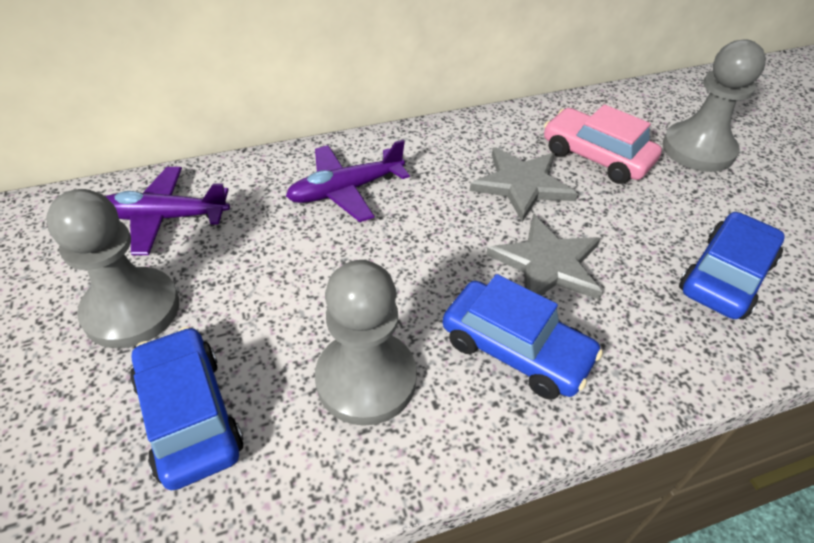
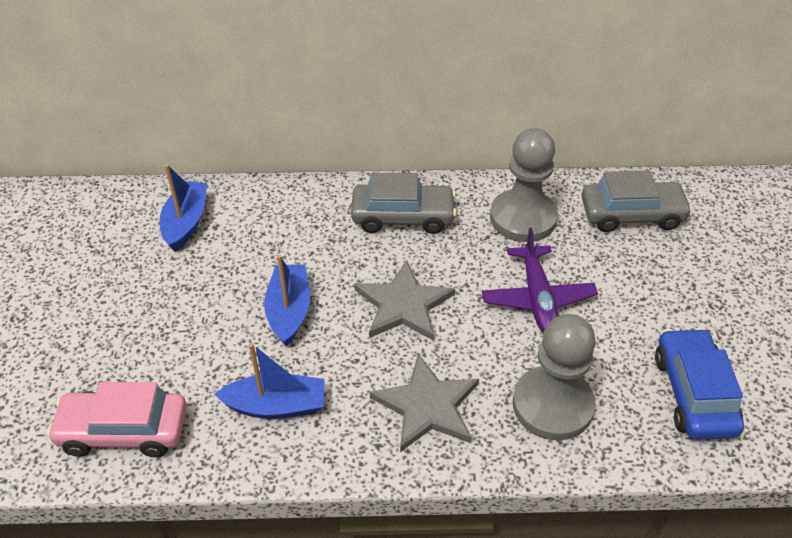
blue boat: 0 -> 3
blue car: 3 -> 1
grey car: 0 -> 2
grey pawn: 3 -> 2
purple plane: 2 -> 1

